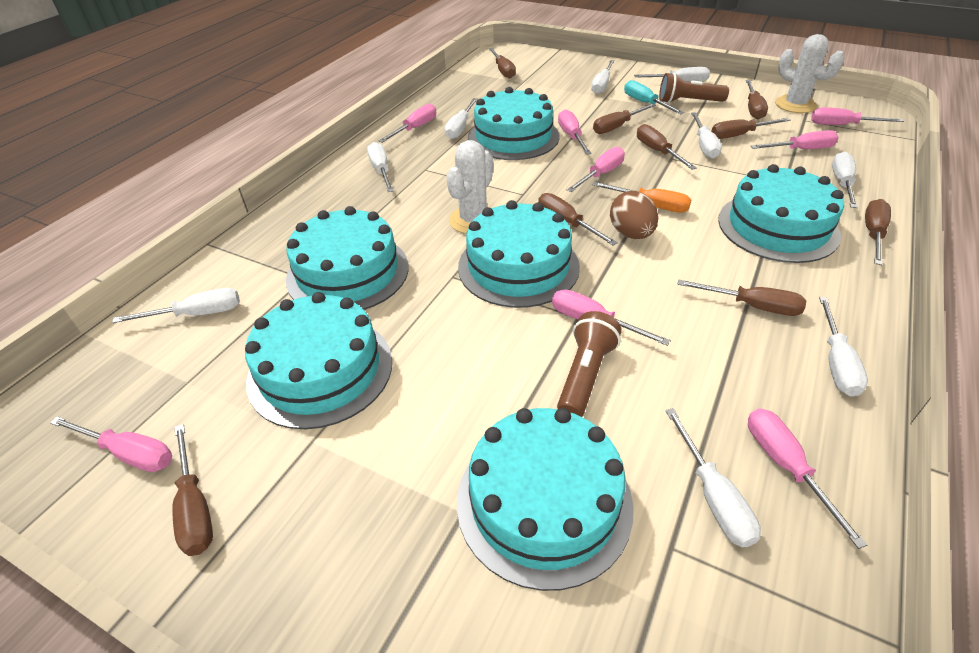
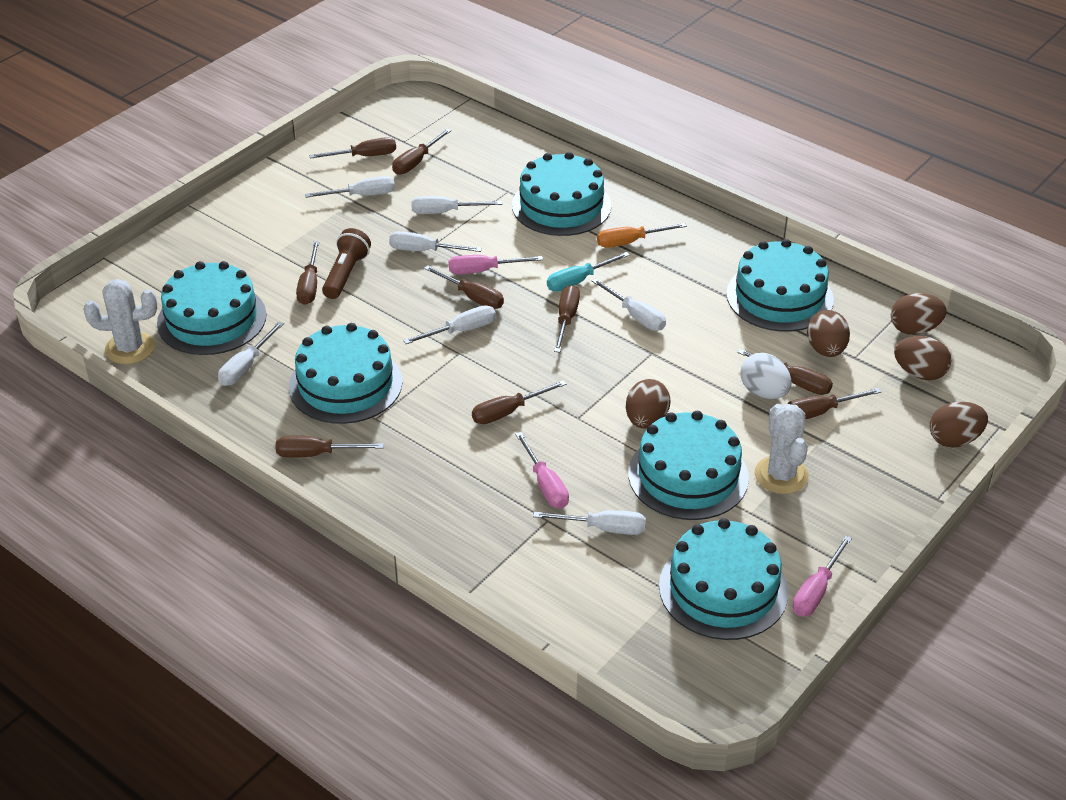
brown egg: 1 -> 5
brown flashlight: 2 -> 1
pink screwdriver: 8 -> 3
white egg: 0 -> 1
white screwdriver: 9 -> 7

